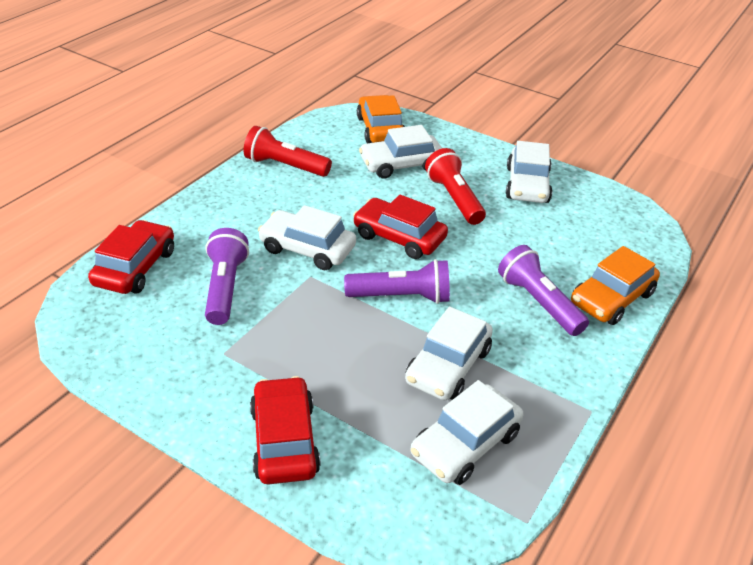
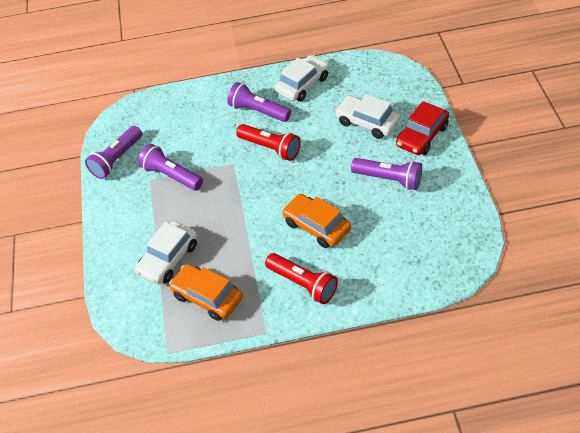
purple flashlight: 3 -> 4
red car: 3 -> 1
white car: 5 -> 3

